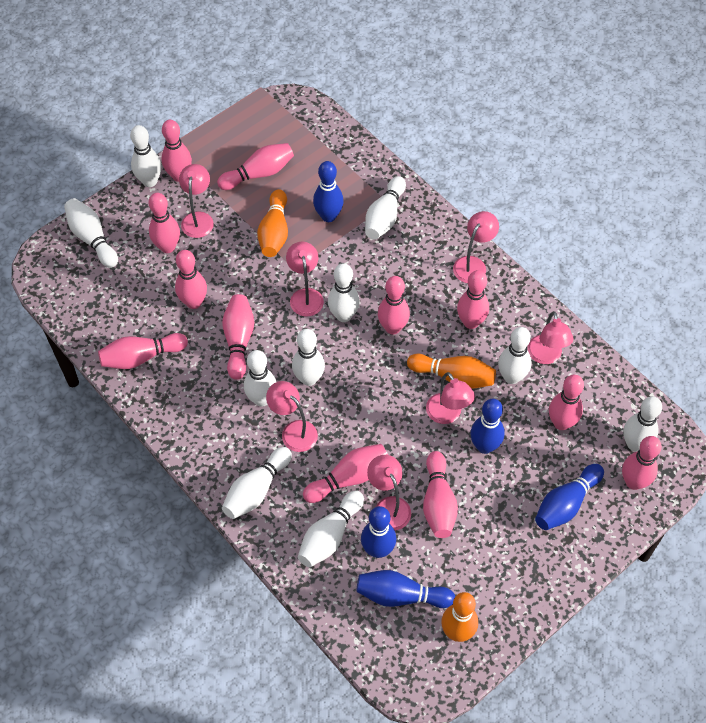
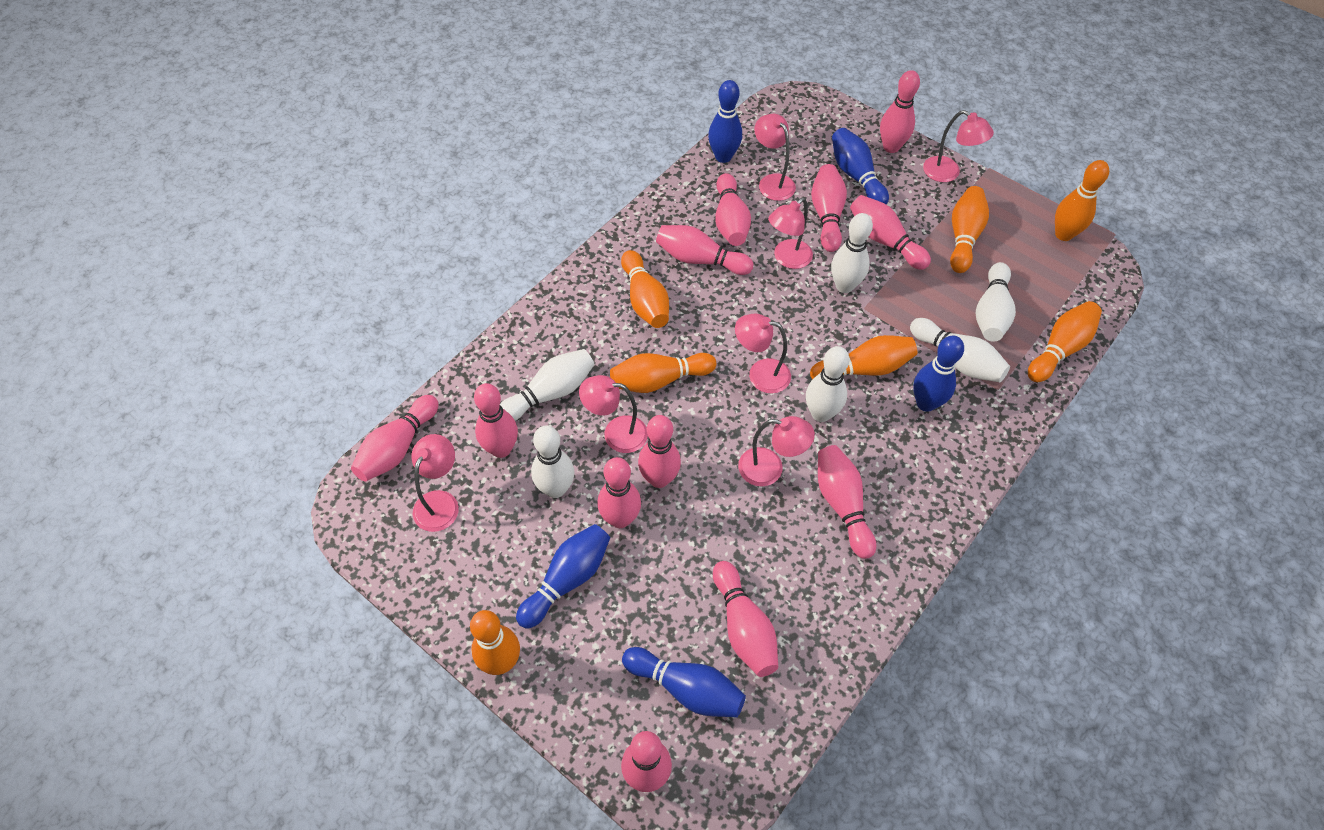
orange bowling pin: 3 -> 7
white bowling pin: 10 -> 6

